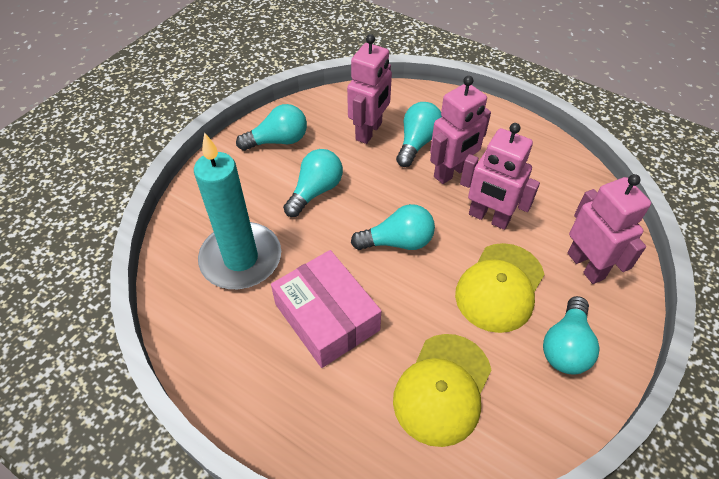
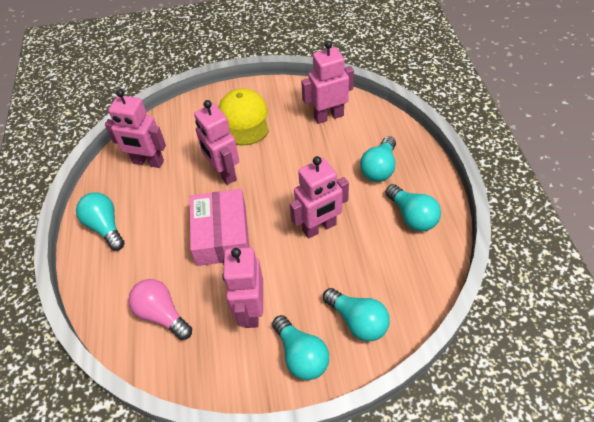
pink light bulb: 0 -> 1
pink robot: 4 -> 5
turquoise candle: 1 -> 0
yellow cap: 2 -> 1

